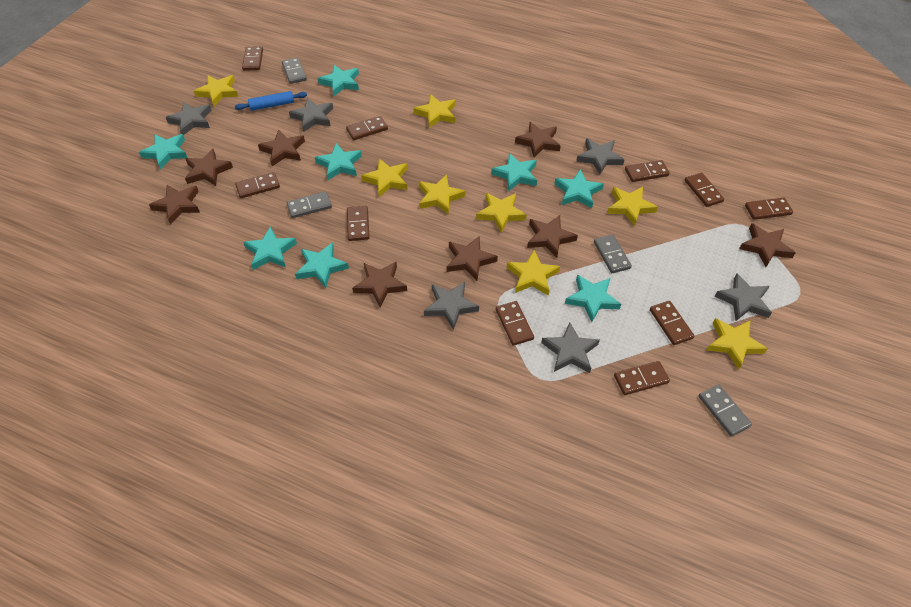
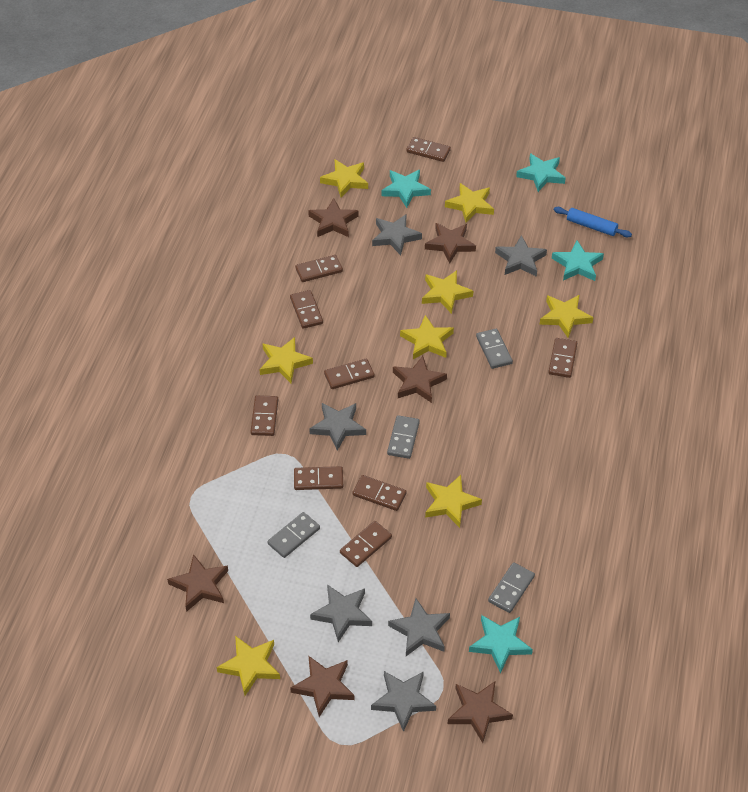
brown domino: 10 -> 9
brown star: 8 -> 6
turquoise star: 8 -> 4

